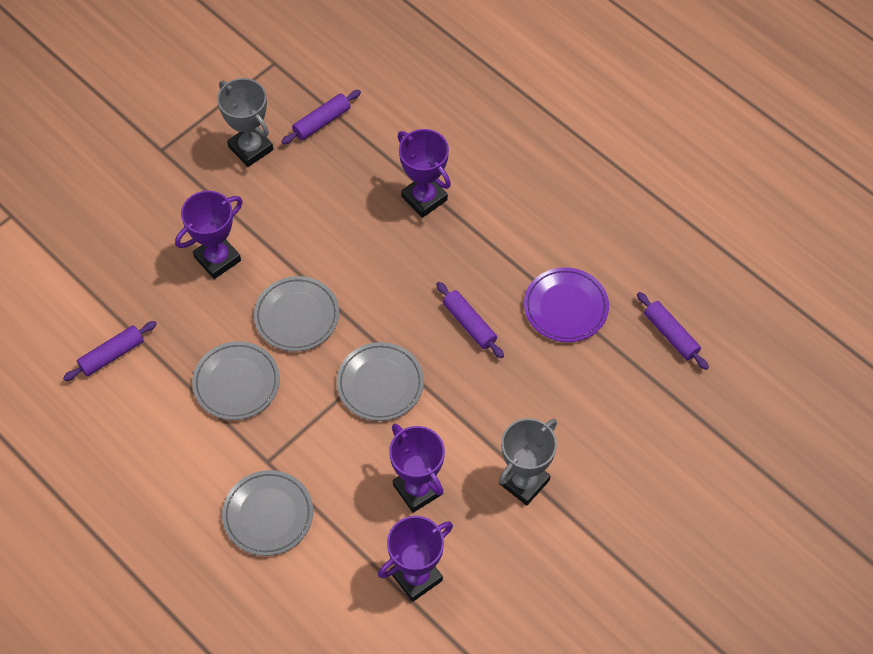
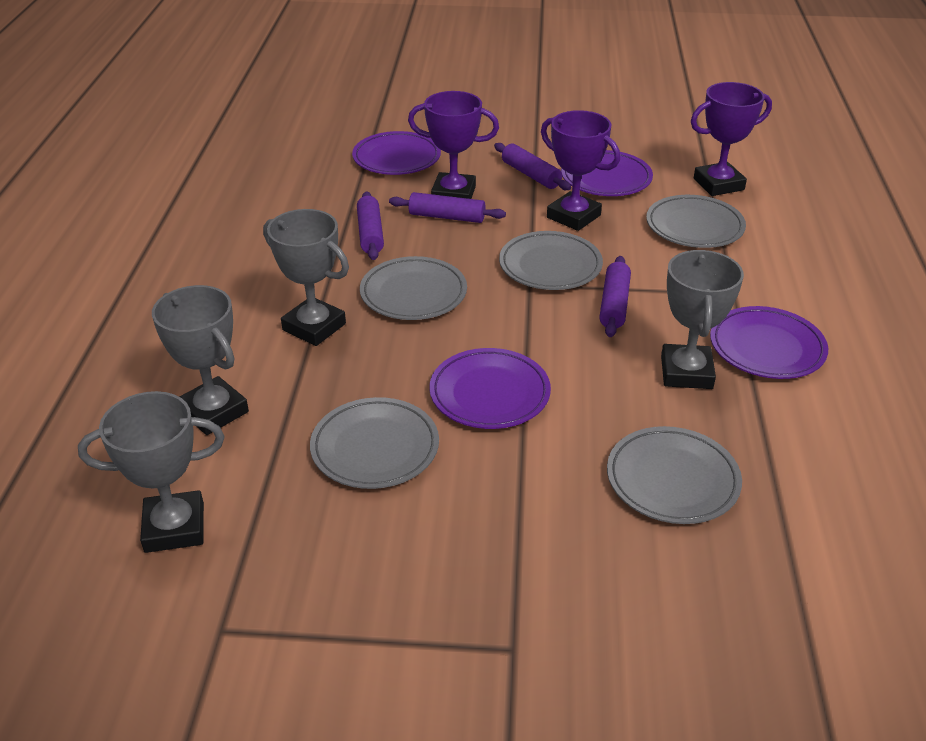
grey plate: 4 -> 5
grey trophy: 2 -> 4
purple plate: 1 -> 4
purple trophy: 4 -> 3

